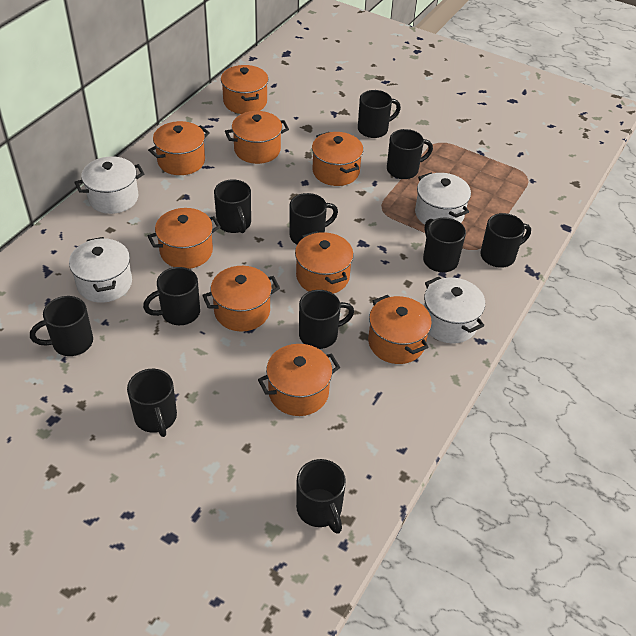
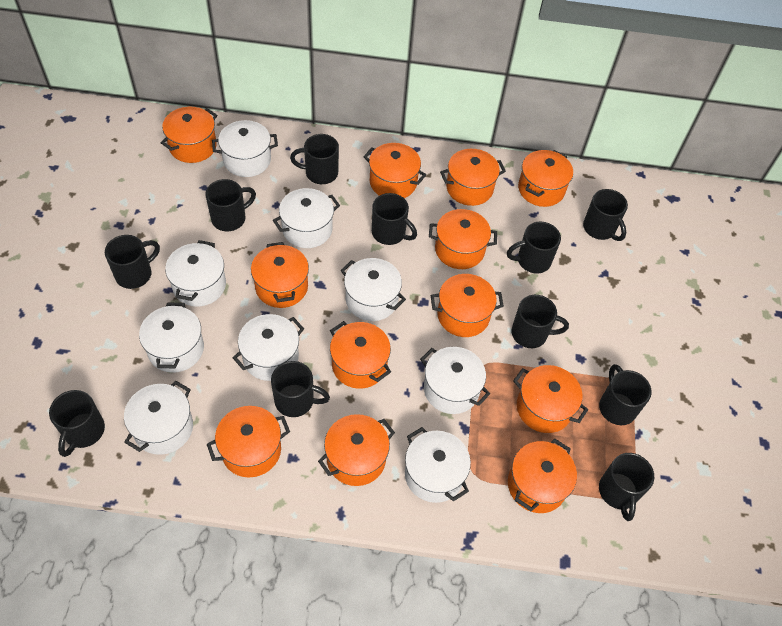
orange pot: 9 -> 12
white pot: 4 -> 9

